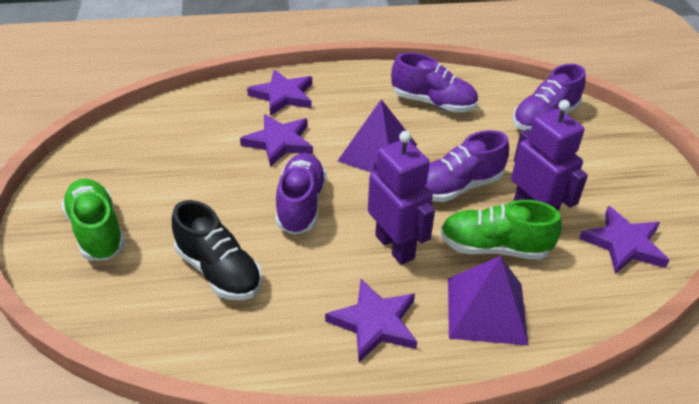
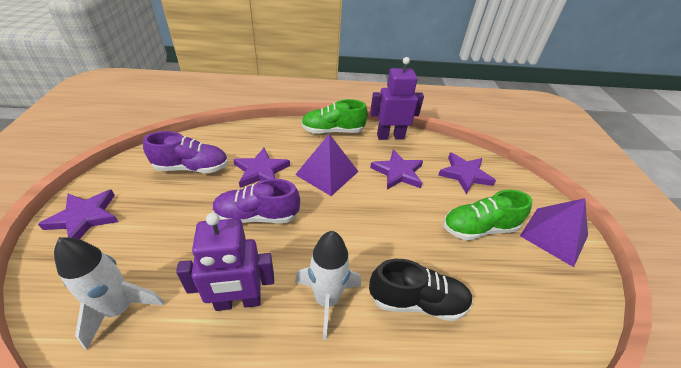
purple shoe: 4 -> 2
white rocket: 0 -> 2

